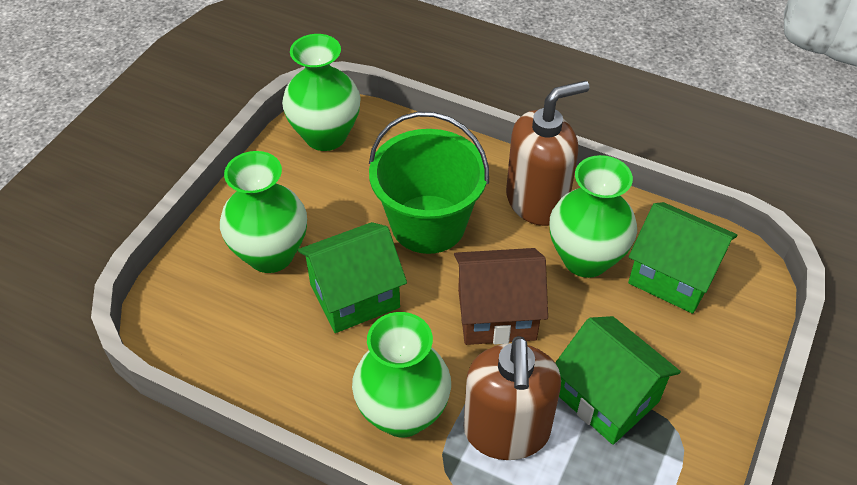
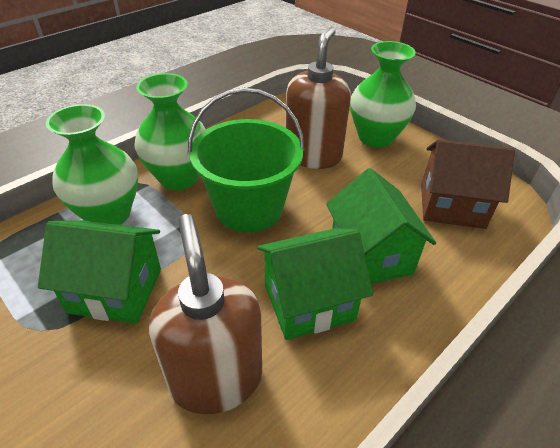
green vase: 4 -> 3

